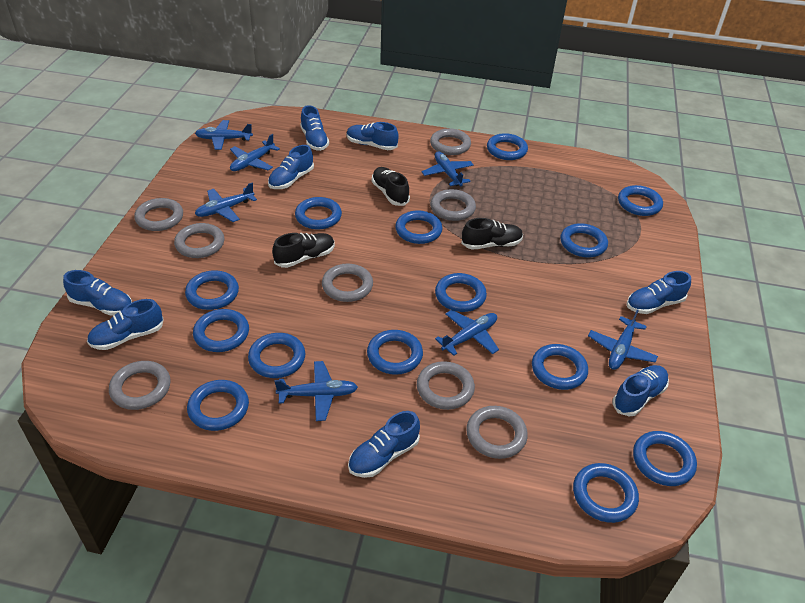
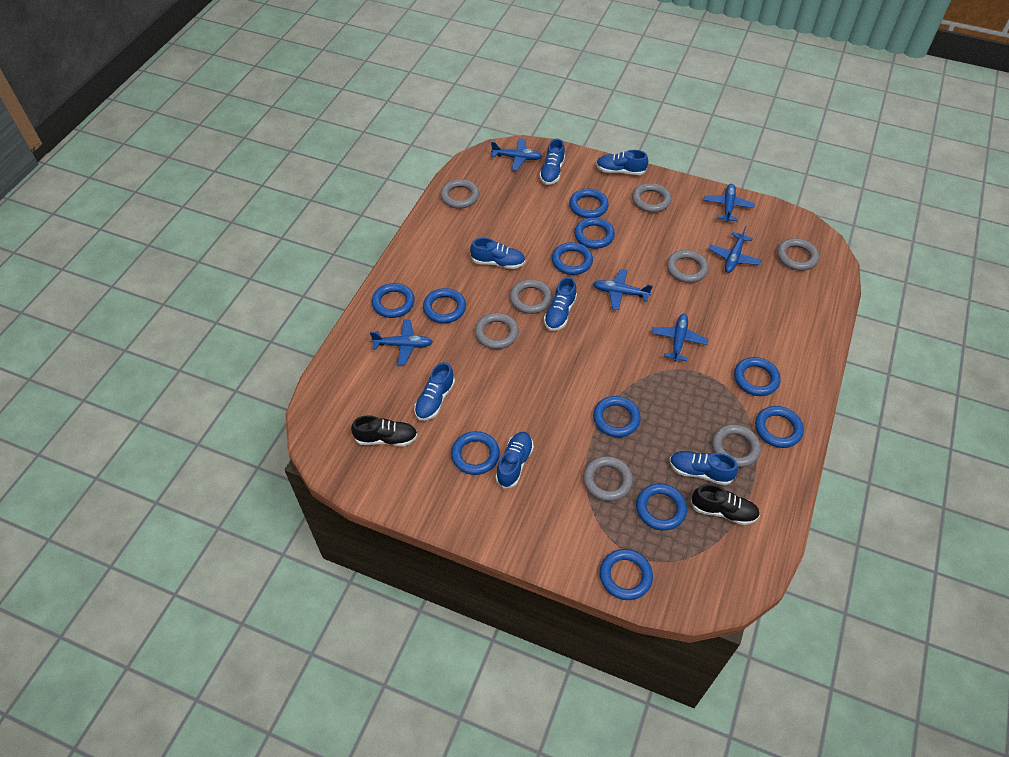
black shoe: 3 -> 2
blue plane: 7 -> 6
blue ring: 14 -> 11
blue shoe: 8 -> 7

